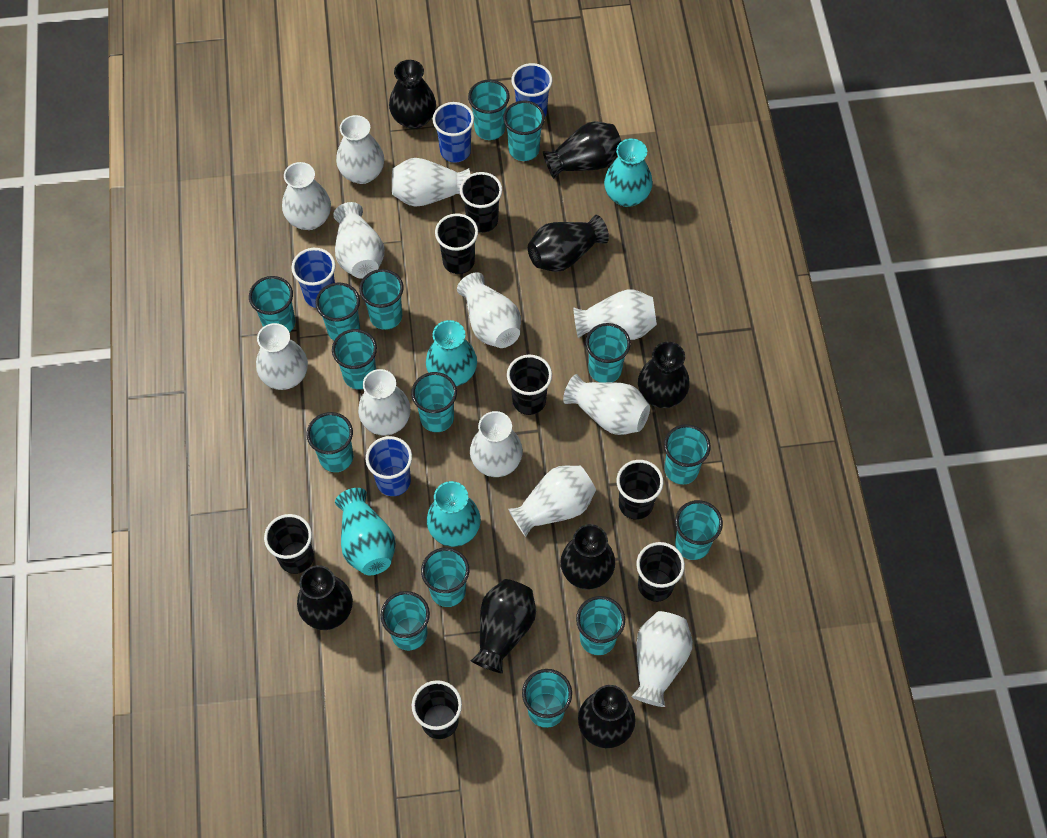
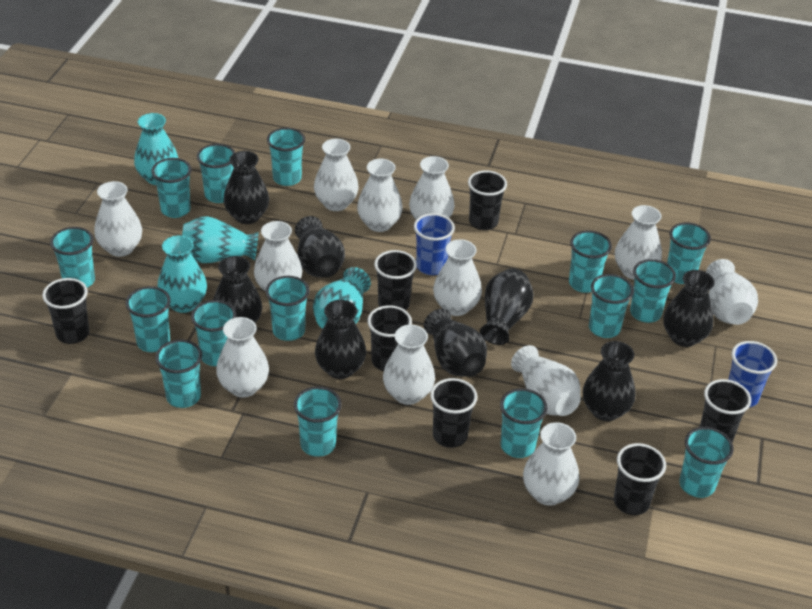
blue cup: 4 -> 2

